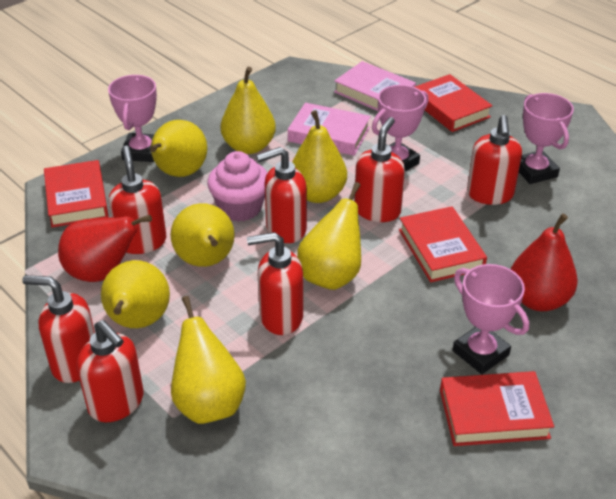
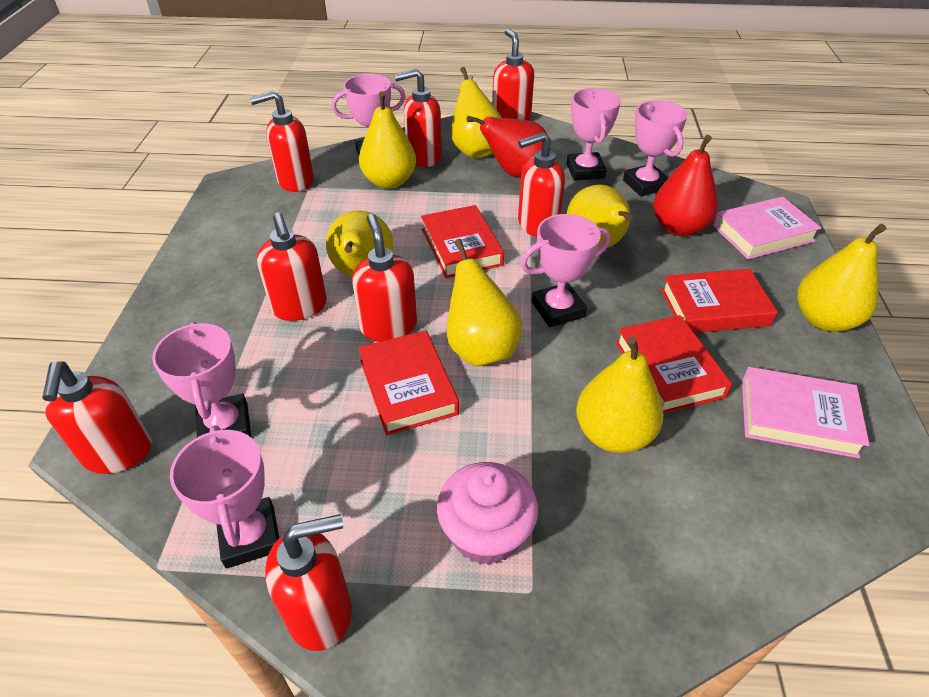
pink trophy: 4 -> 6
red soap dispenser: 7 -> 8

